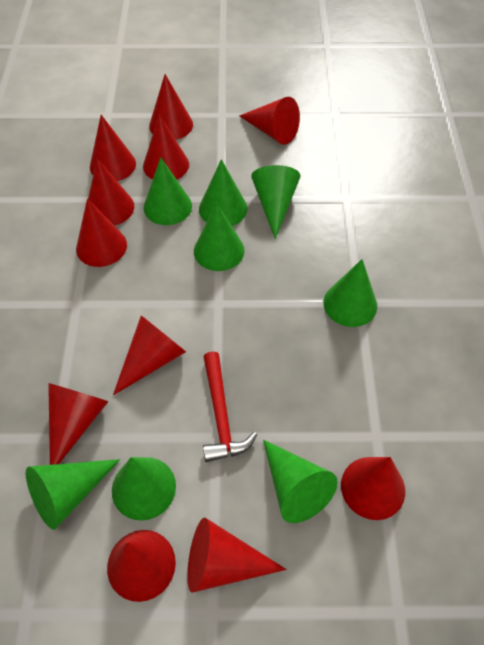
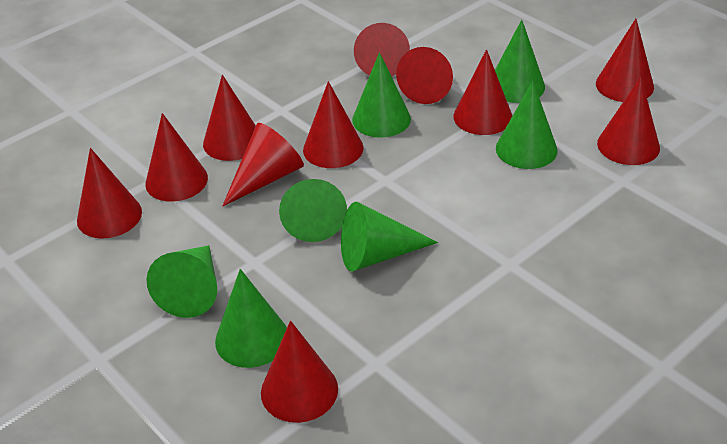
green cone: 8 -> 7
red hammer: 1 -> 0

